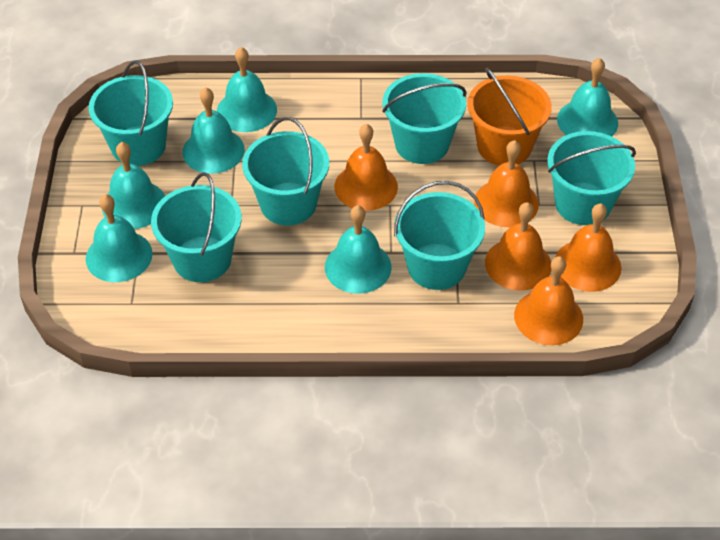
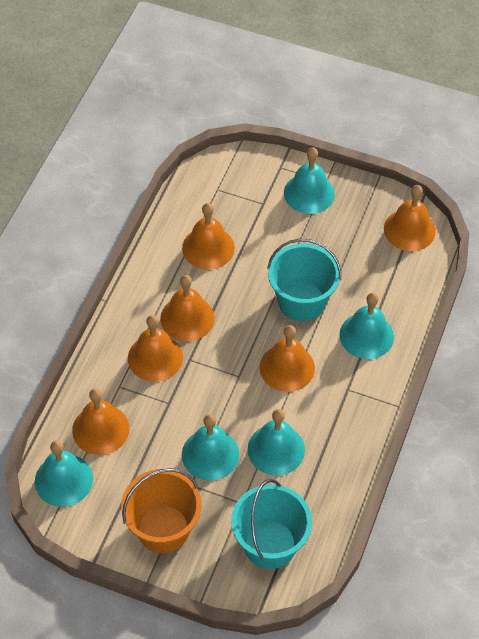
orange bell: 5 -> 6
turquoise bell: 6 -> 5
turquoise bucket: 6 -> 2

